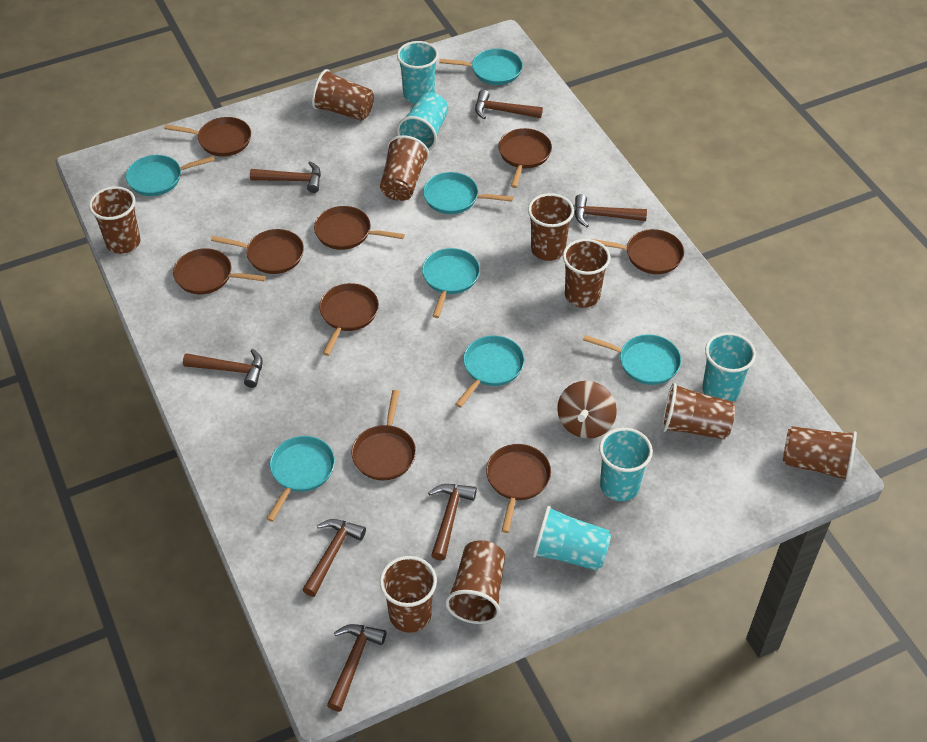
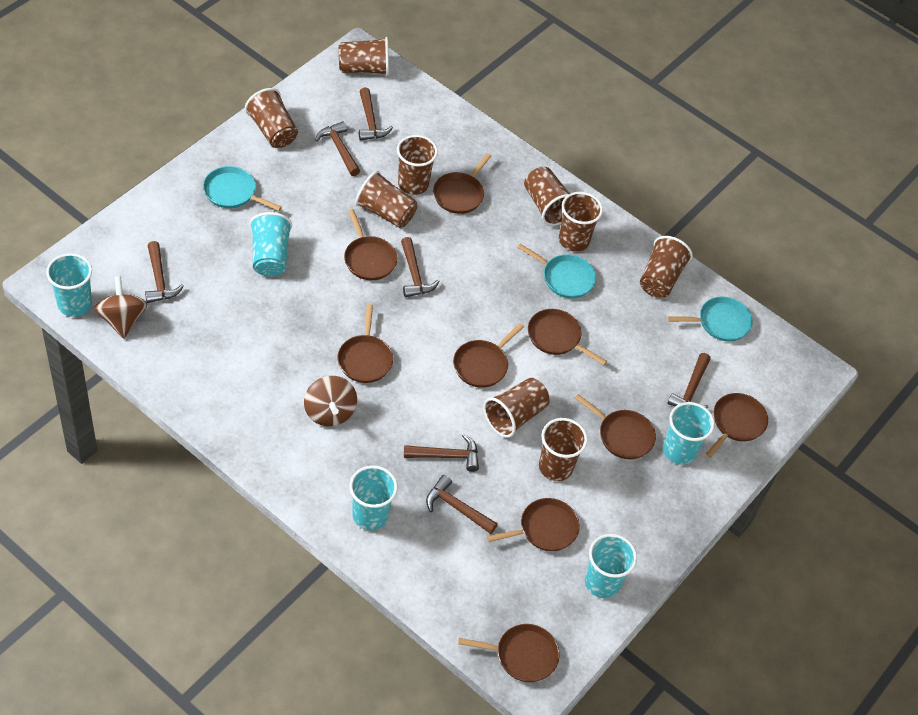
brown spinning top: 1 -> 2
turquoise pan: 7 -> 3

